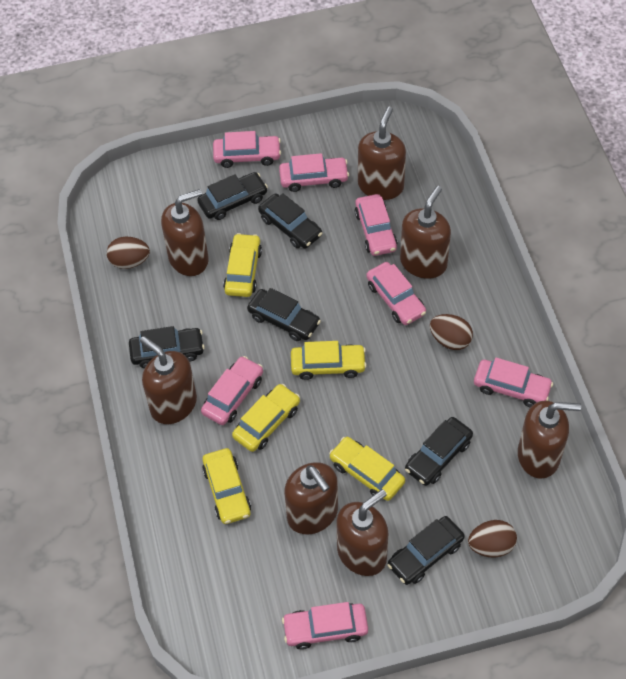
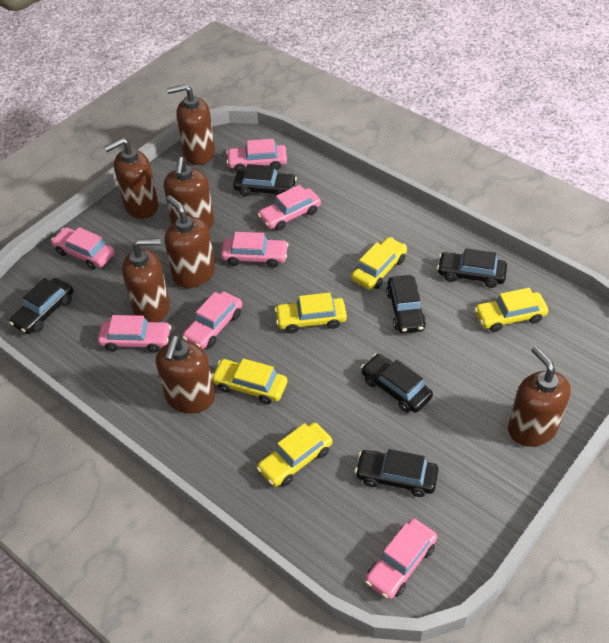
brown egg: 3 -> 0

